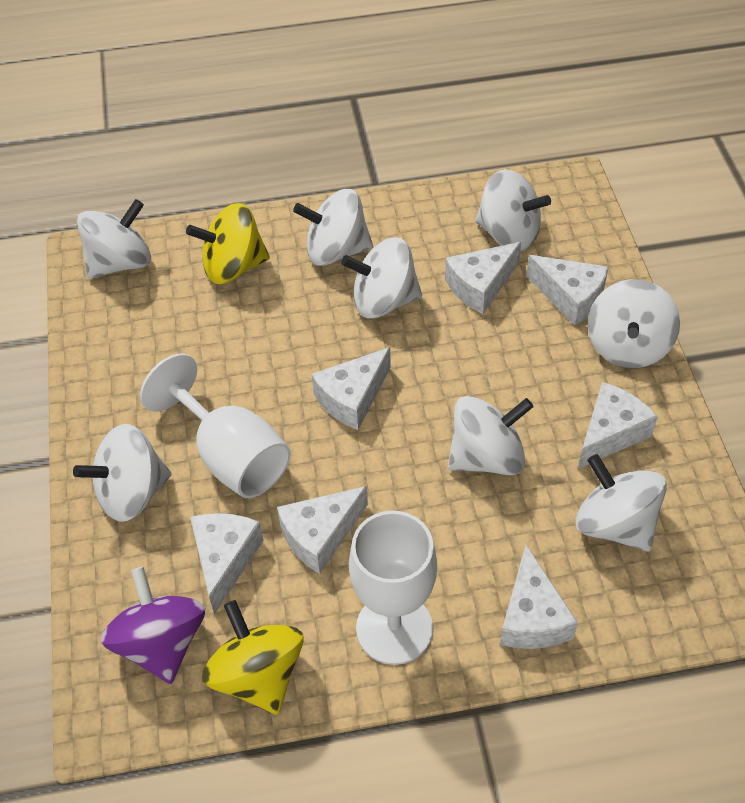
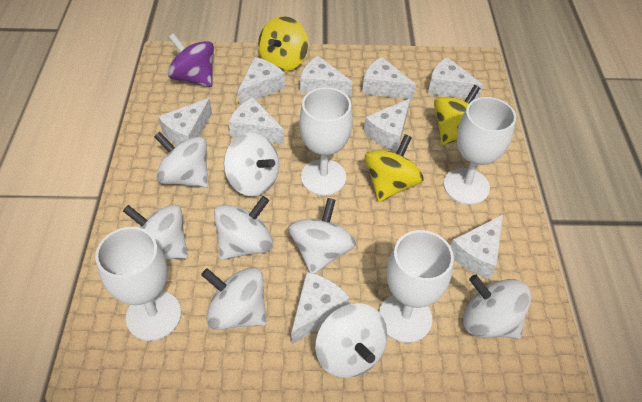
white cheese: 7 -> 9
white goblet: 2 -> 4
yellow spinning top: 2 -> 3

